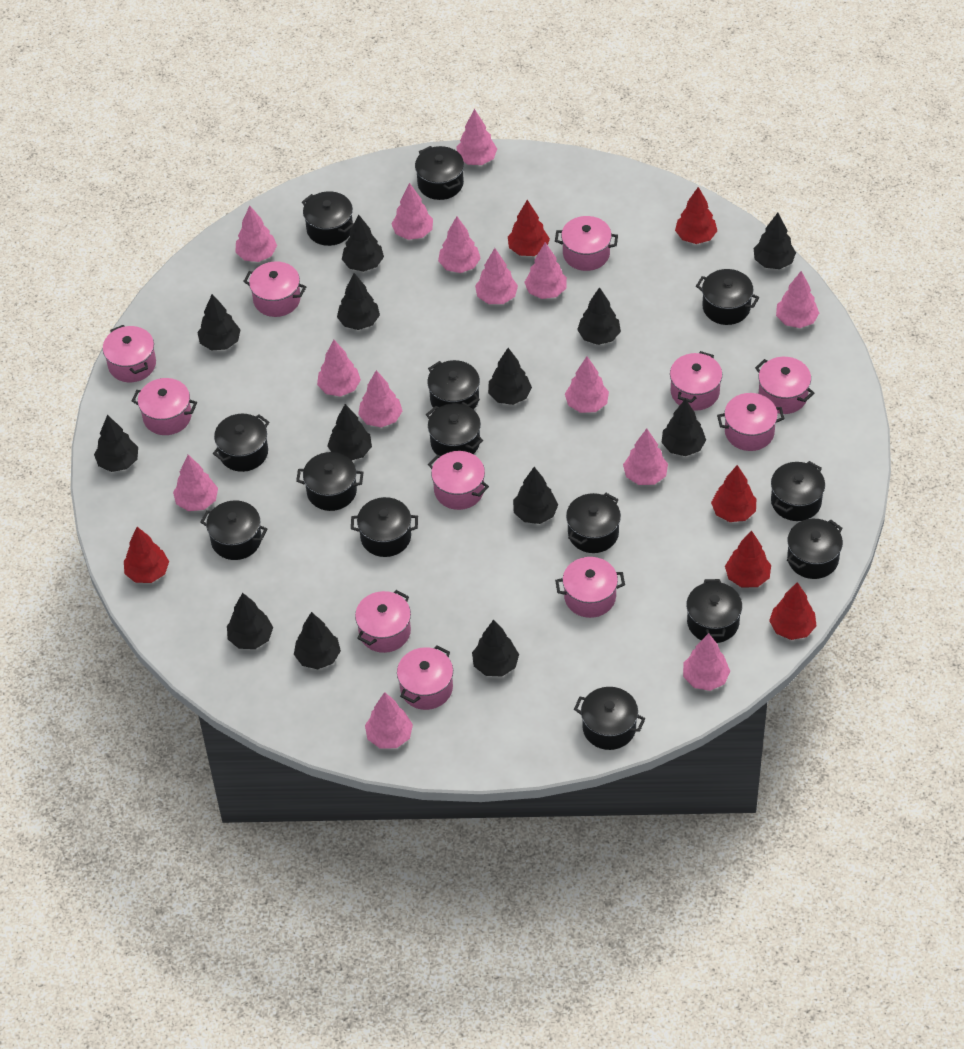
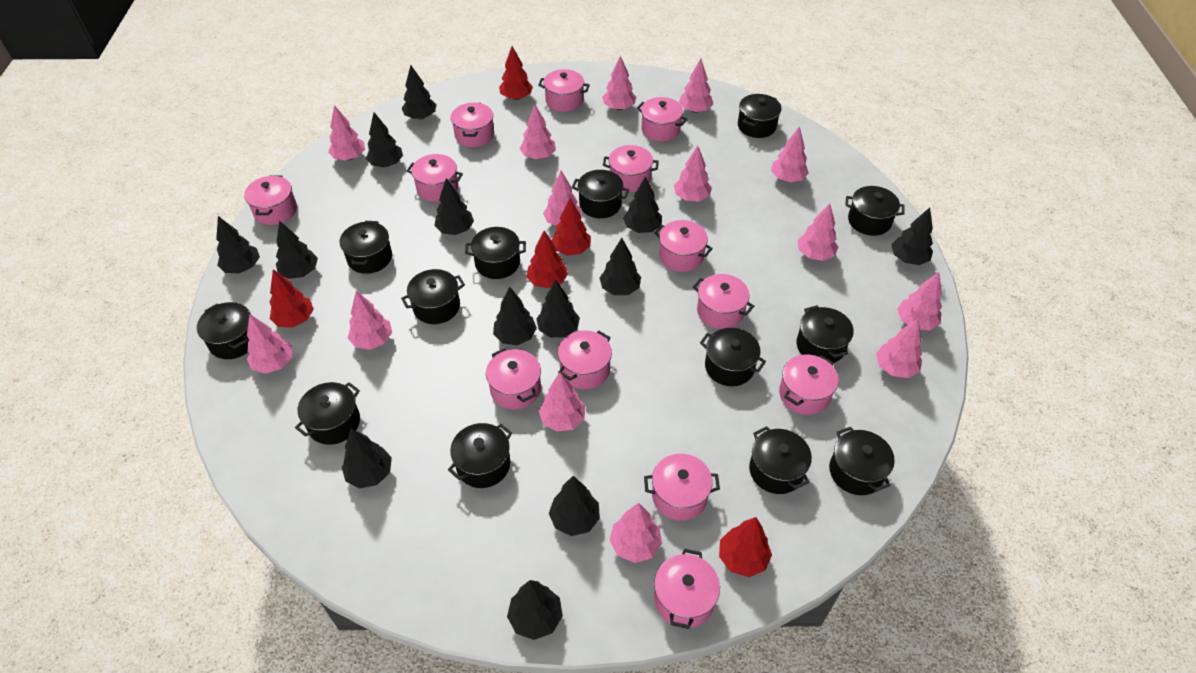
black pot: 14 -> 13
pink pot: 11 -> 13
red tree: 6 -> 5

